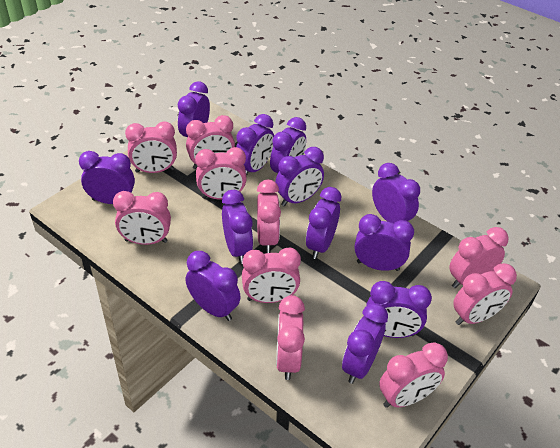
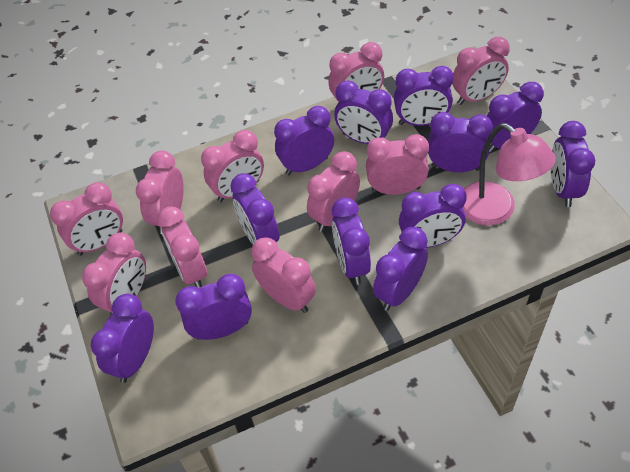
pink lamp: 0 -> 1

